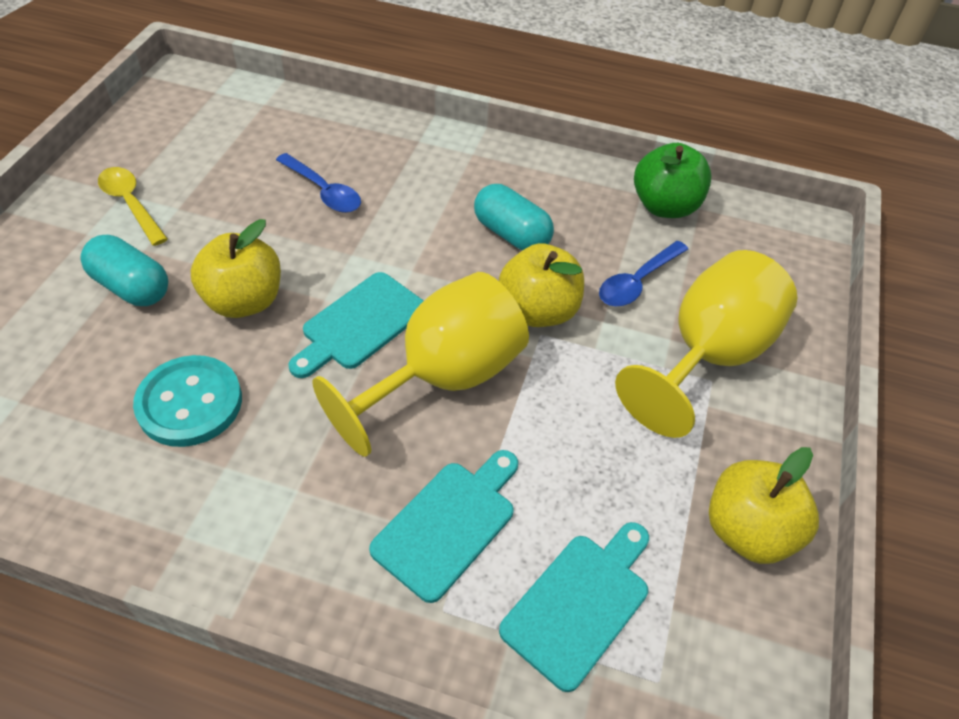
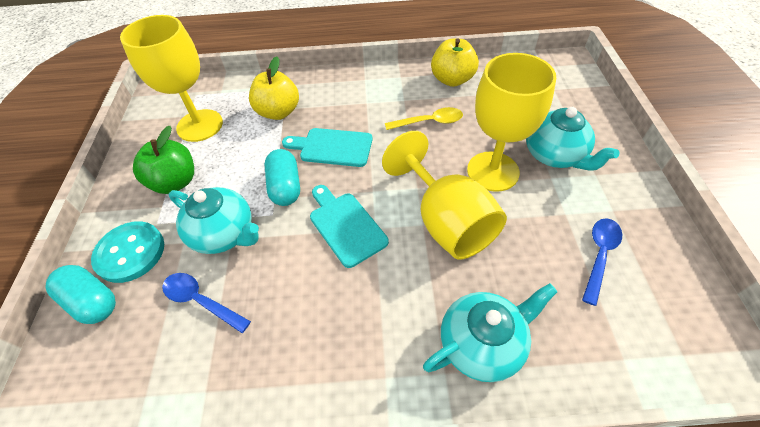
turquoise cutting board: 3 -> 2
turquoise teapot: 0 -> 3
yellow apple: 3 -> 2
yellow goblet: 2 -> 3

